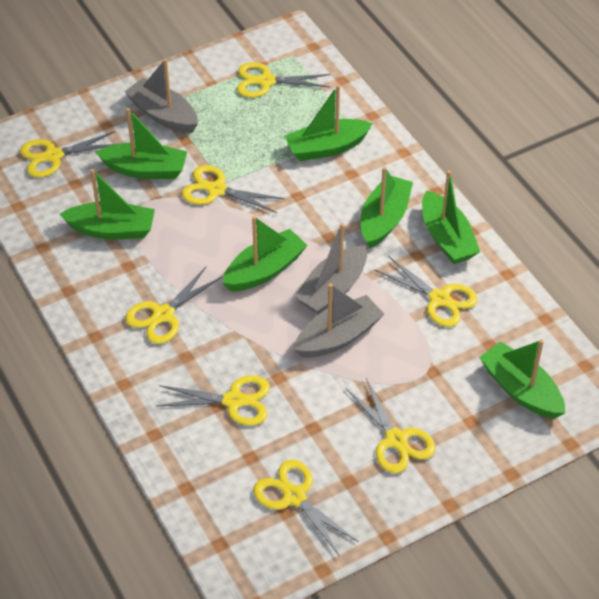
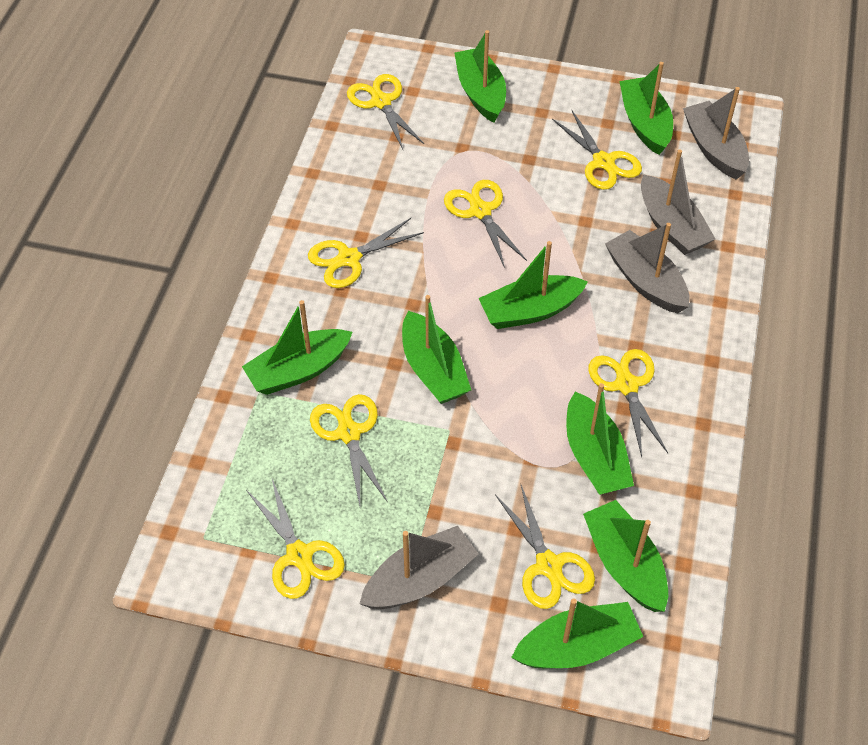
green boat: 7 -> 8
grey boat: 3 -> 4

